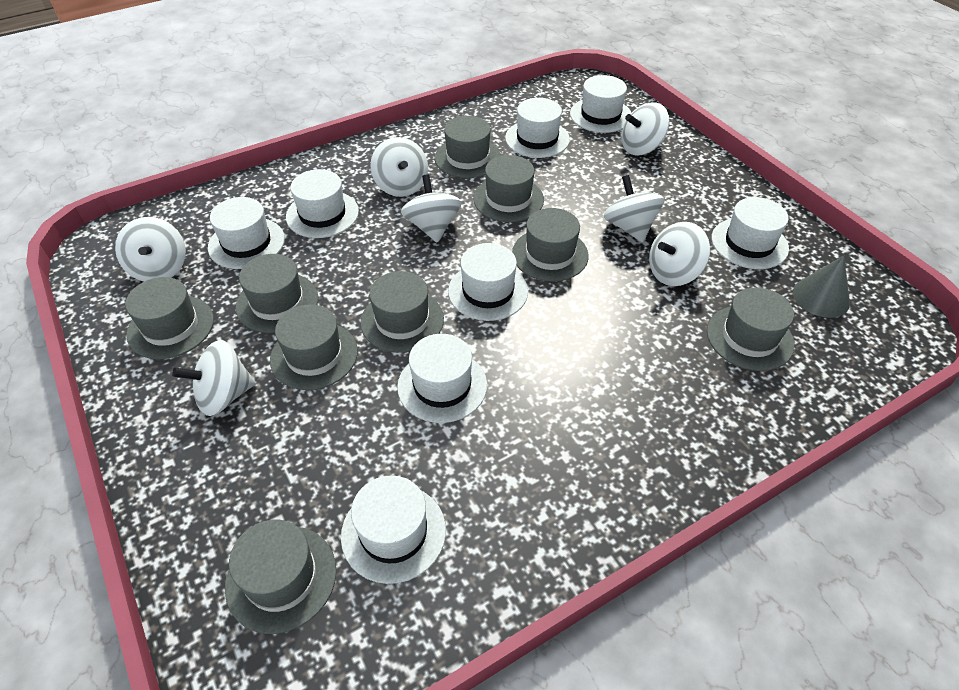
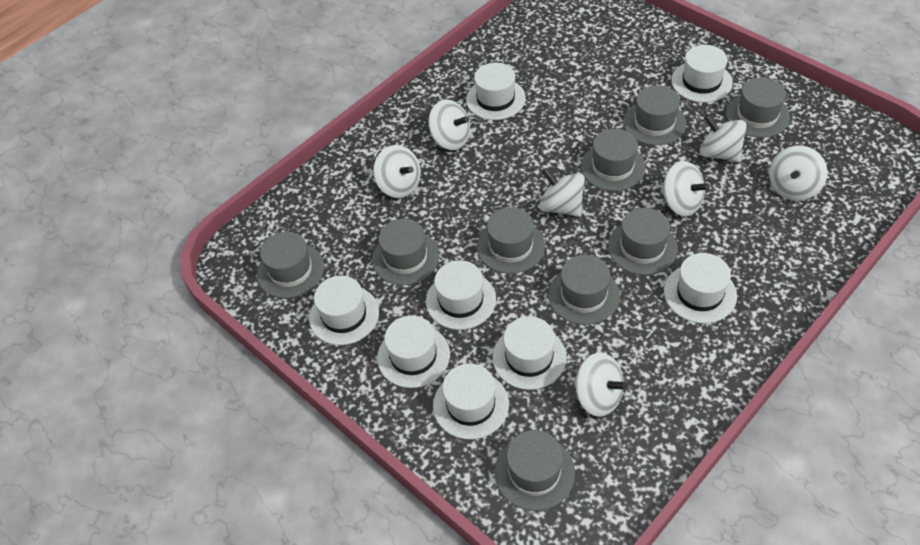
grey cone: 1 -> 0

